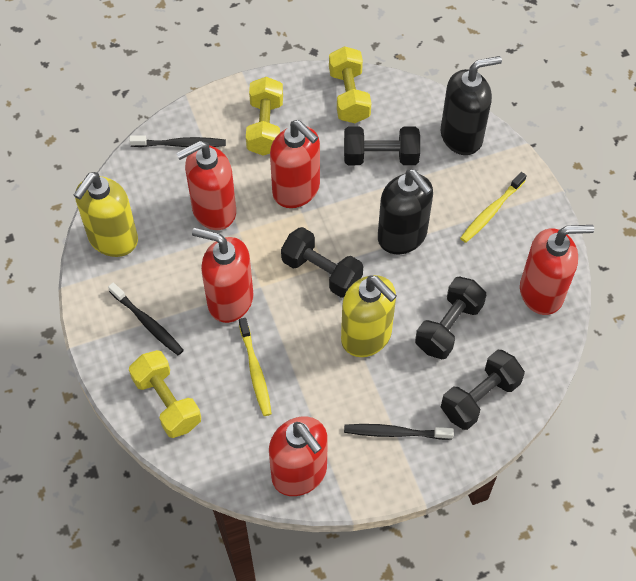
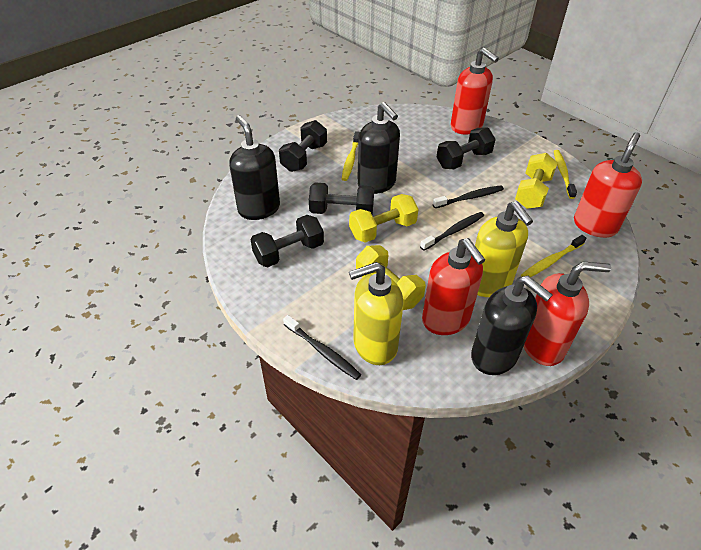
black soap dispenser: 2 -> 3
red soap dispenser: 5 -> 4
yellow toothbrush: 2 -> 3

